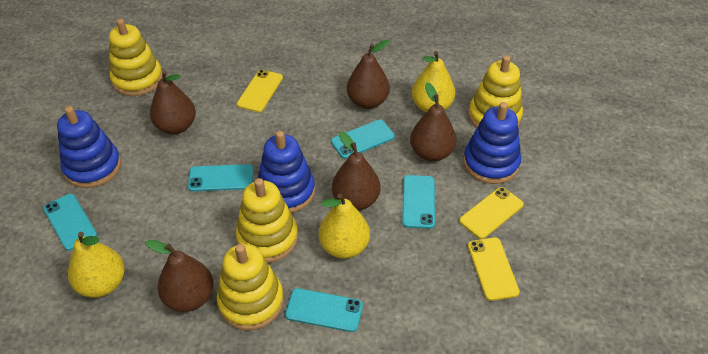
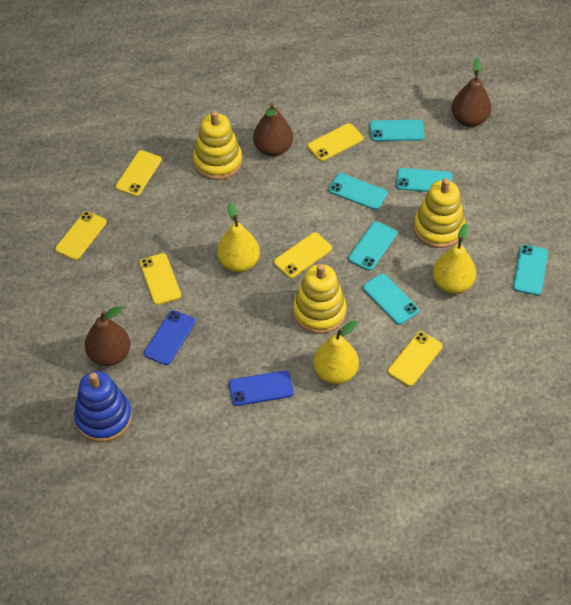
blue phone: 0 -> 2
blue stacking toy: 3 -> 1
brown pear: 5 -> 3
turquoise phone: 5 -> 6
yellow phone: 3 -> 6
yellow stacking toy: 4 -> 3

